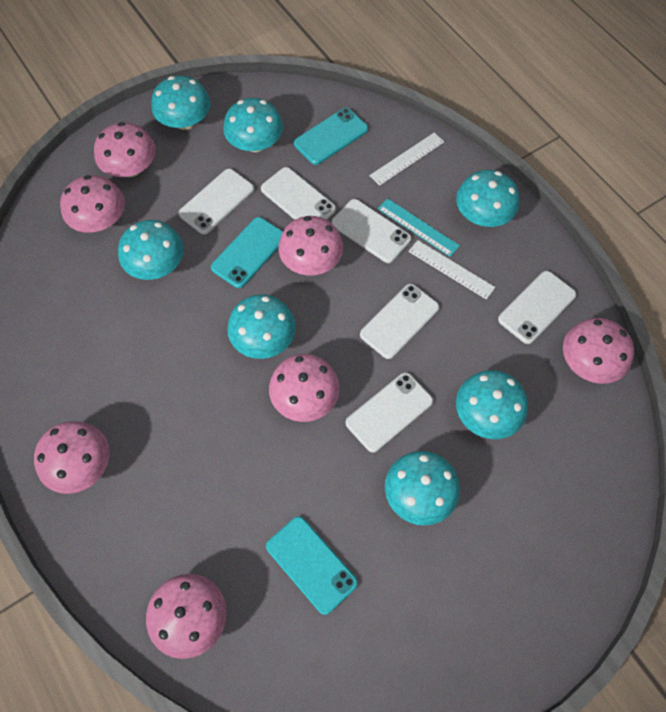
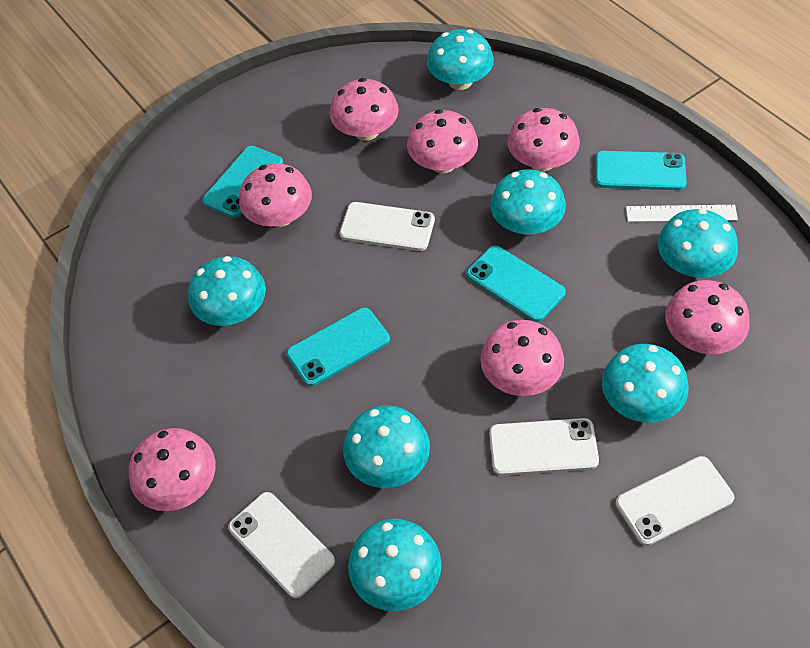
turquoise phone: 3 -> 4
turquoise ruler: 1 -> 0
white phone: 6 -> 4
white ruler: 2 -> 1

